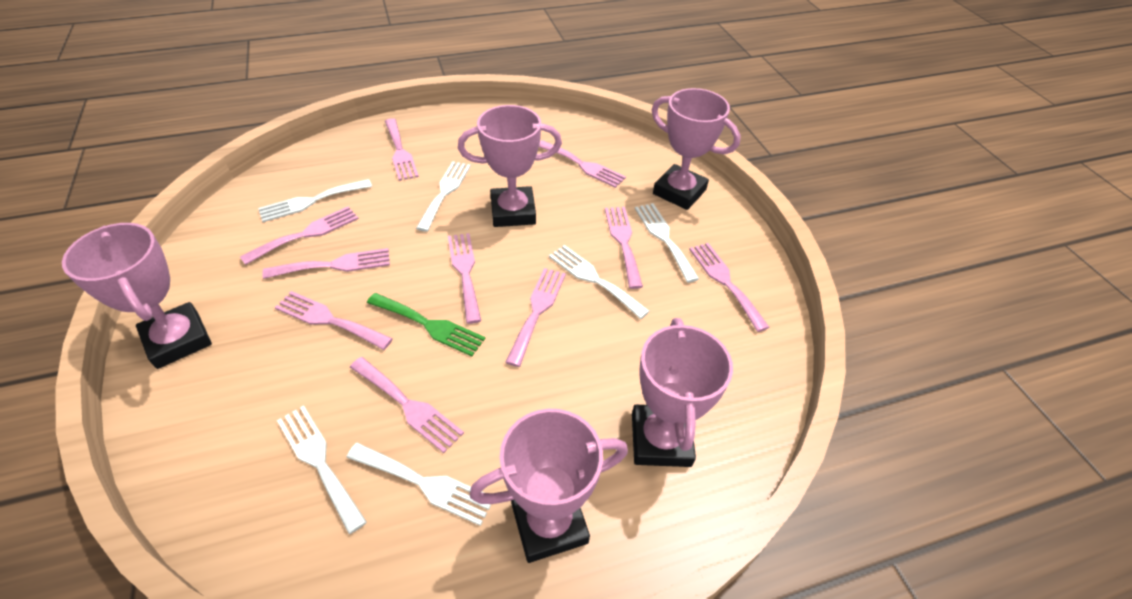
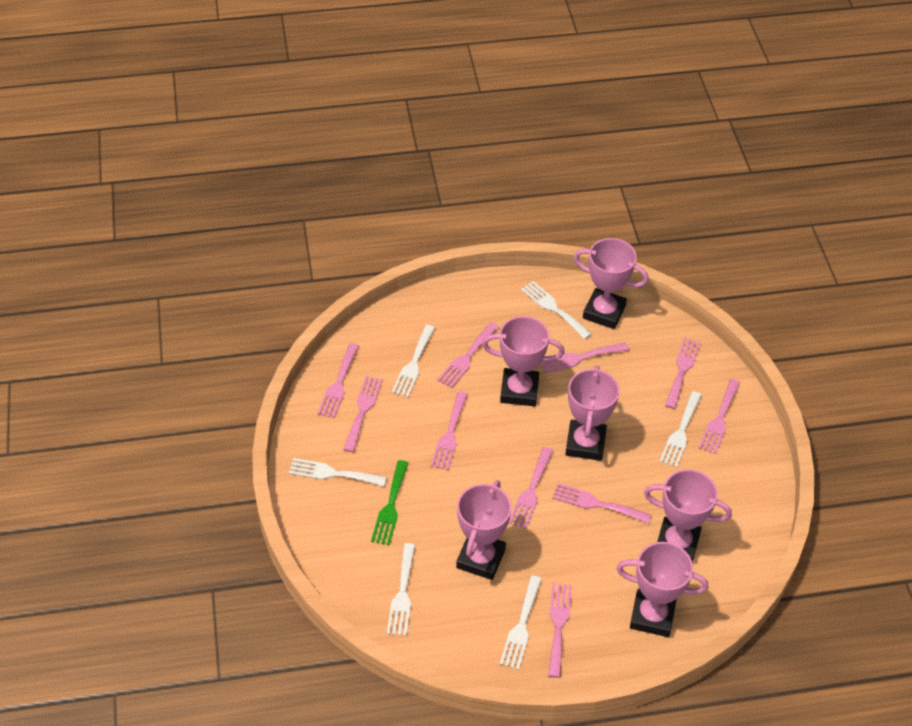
pink trophy: 5 -> 6

